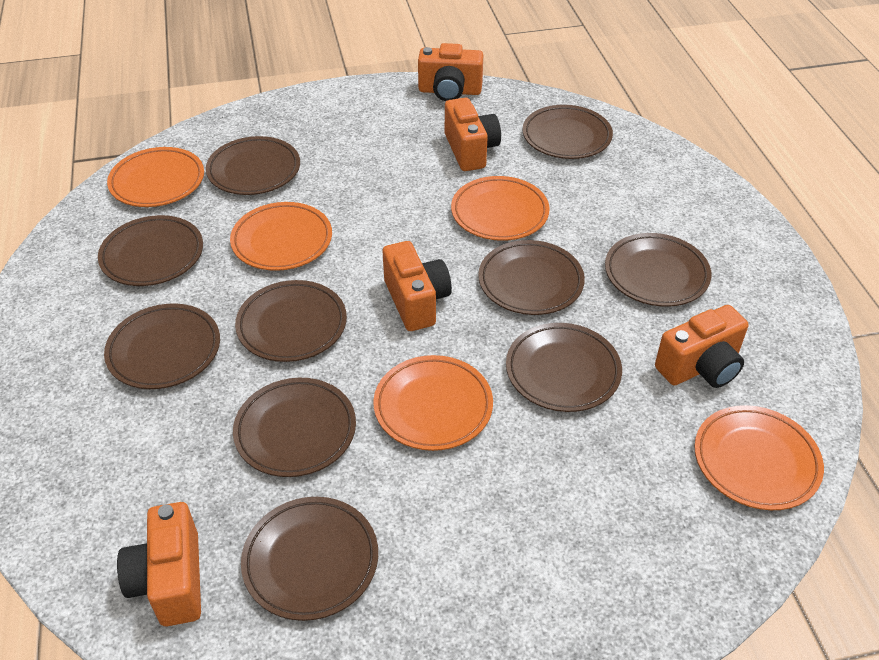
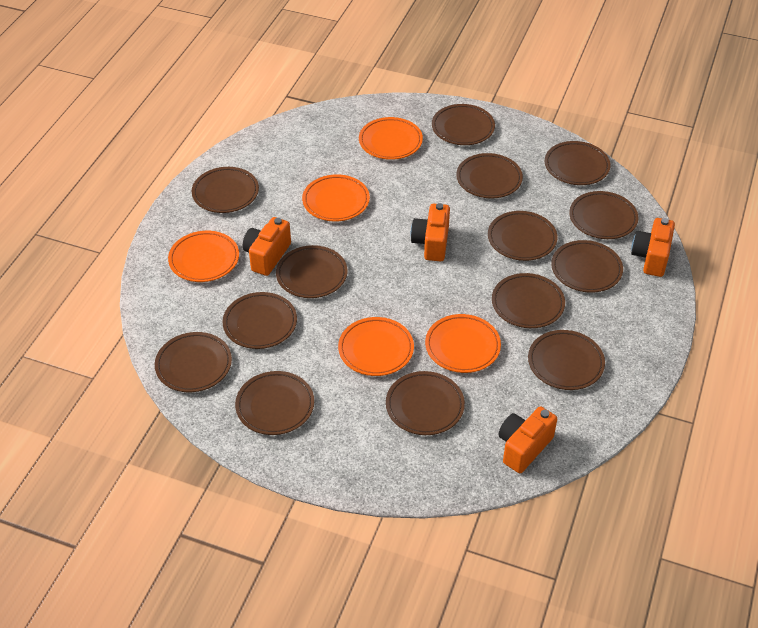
brown plate: 10 -> 14
orange camera: 5 -> 4

